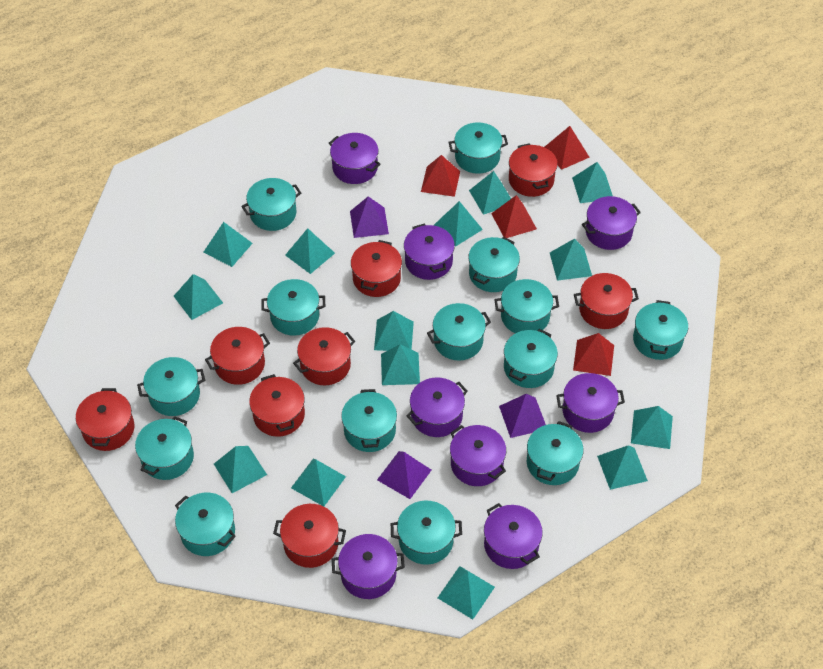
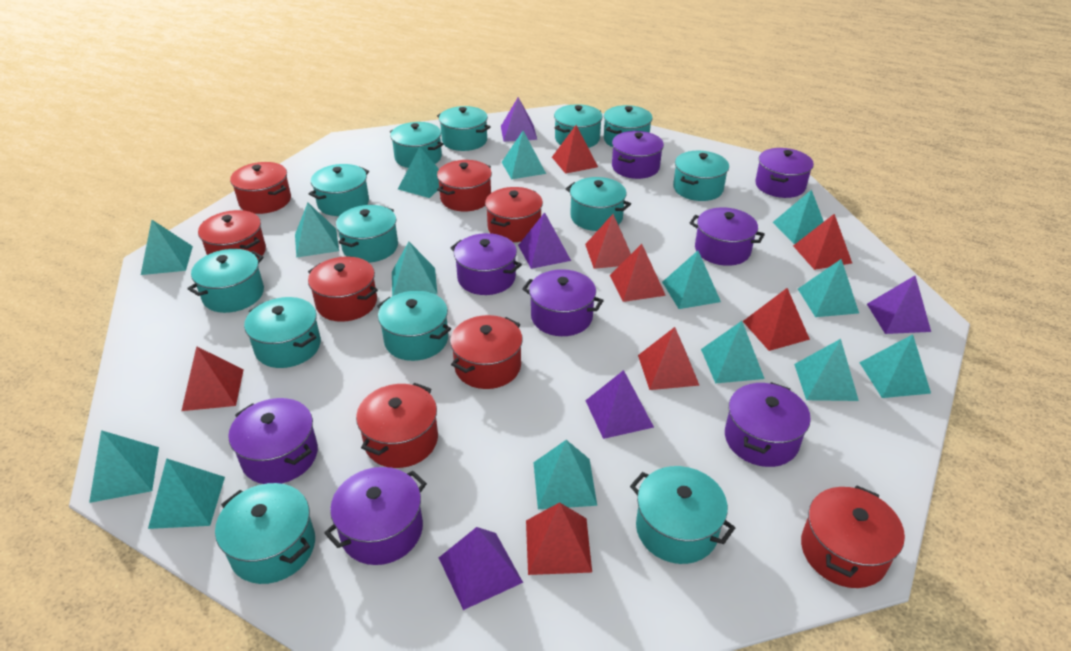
purple pyramid: 3 -> 5
red pyramid: 4 -> 8
turquoise pot: 14 -> 13

